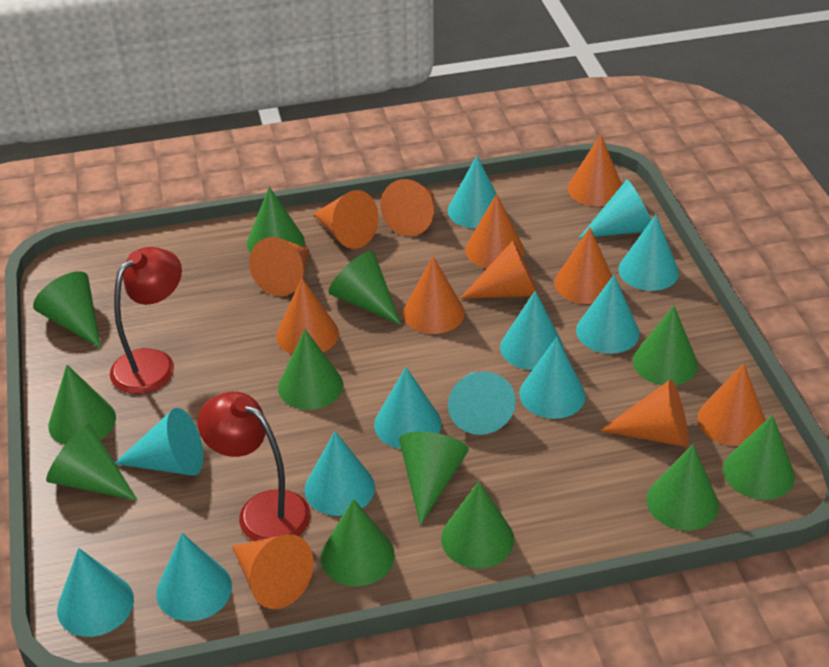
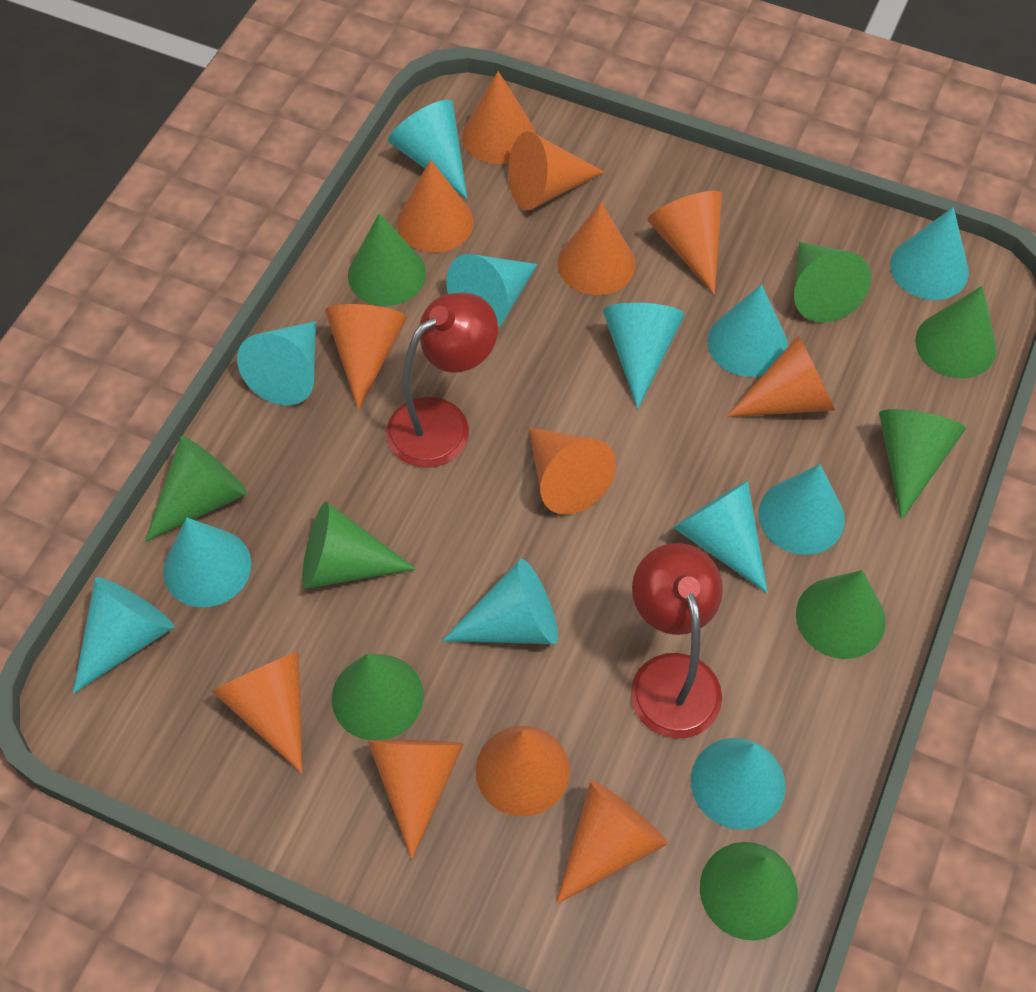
green cone: 12 -> 9

